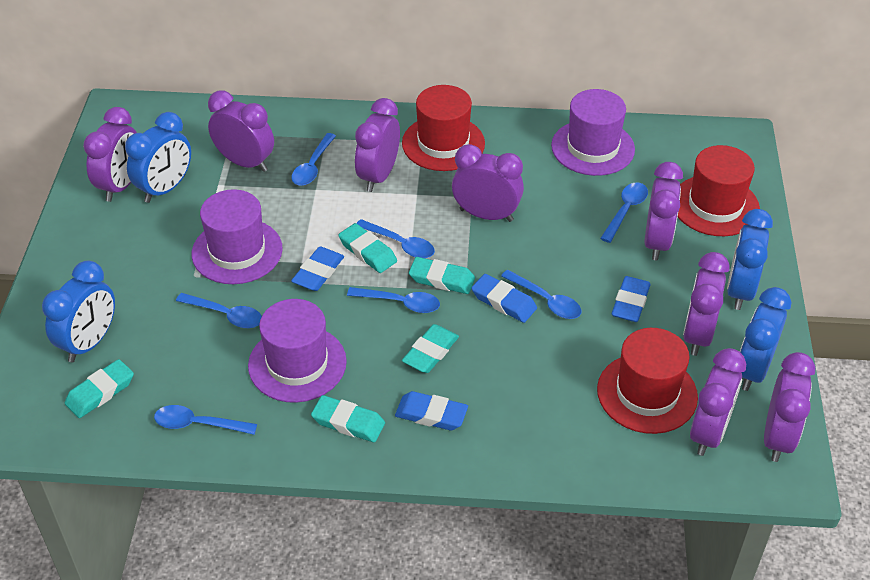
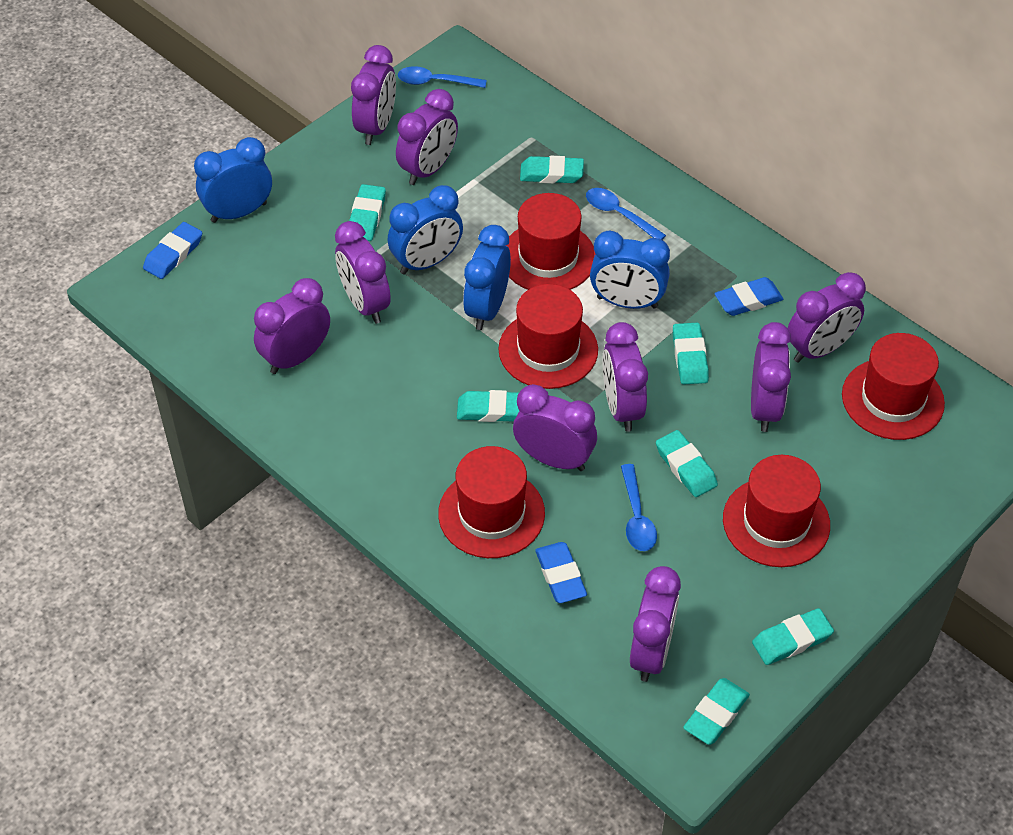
blue eraser: 4 -> 3
blue spoon: 7 -> 3
purple clock: 8 -> 9
purple hat: 3 -> 0
red hat: 3 -> 5
turquoise eraser: 5 -> 7

